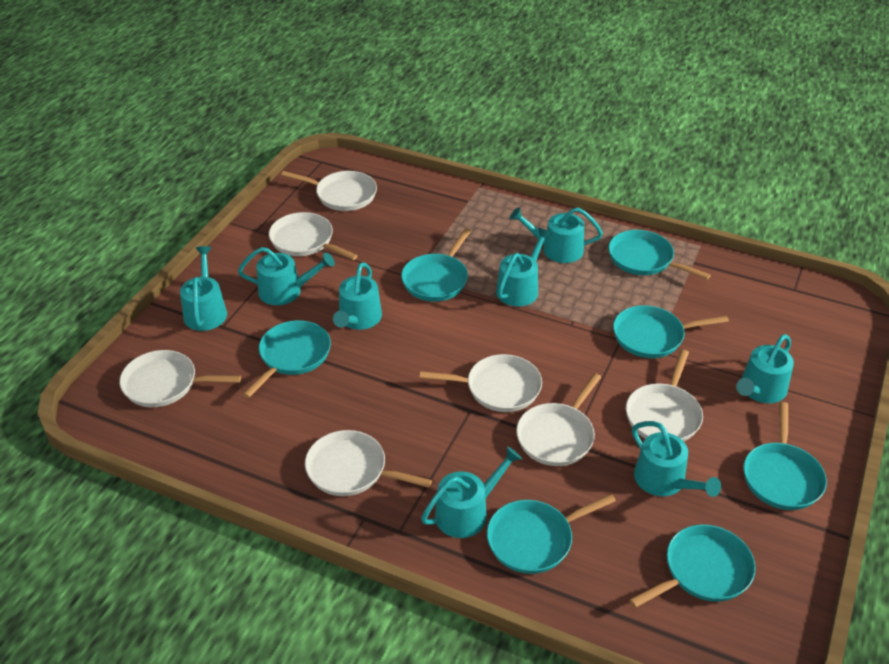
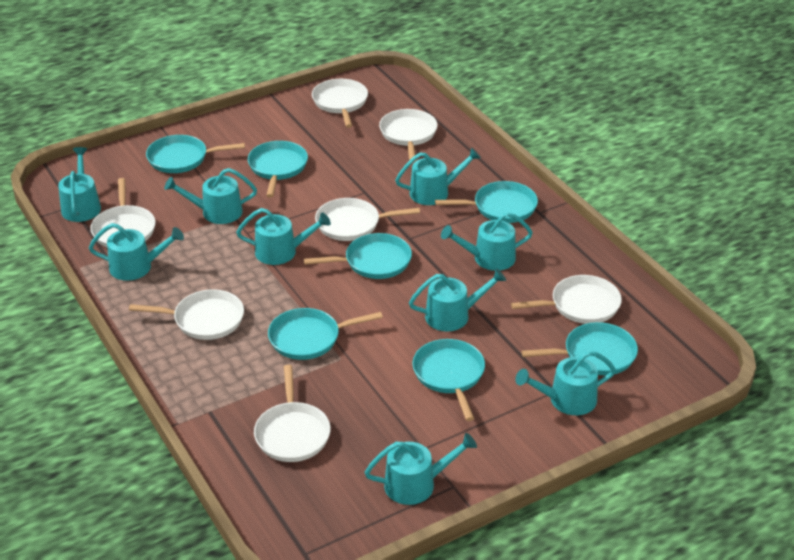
turquoise watering can: 8 -> 9

